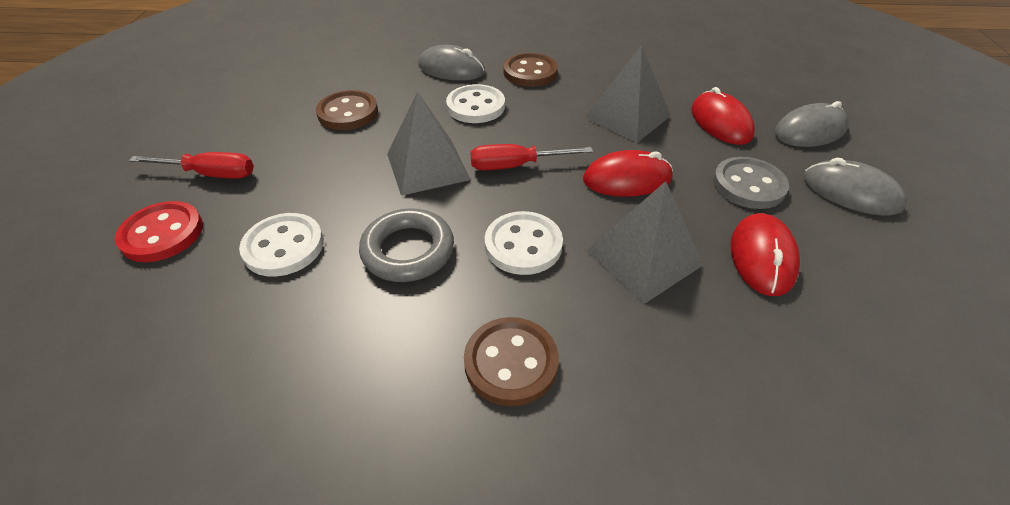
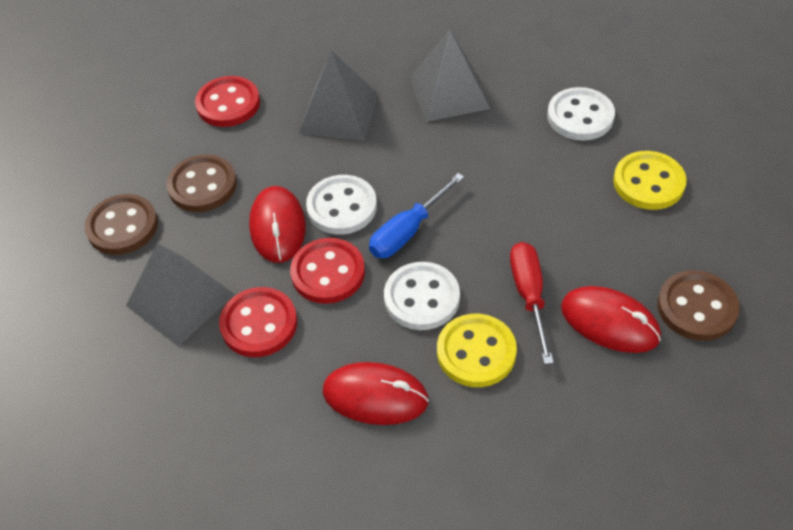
blue screwdriver: 0 -> 1
grey button: 1 -> 0
grey mouse: 3 -> 0
grey ring: 1 -> 0
red button: 1 -> 3
red screwdriver: 2 -> 1
yellow button: 0 -> 2

